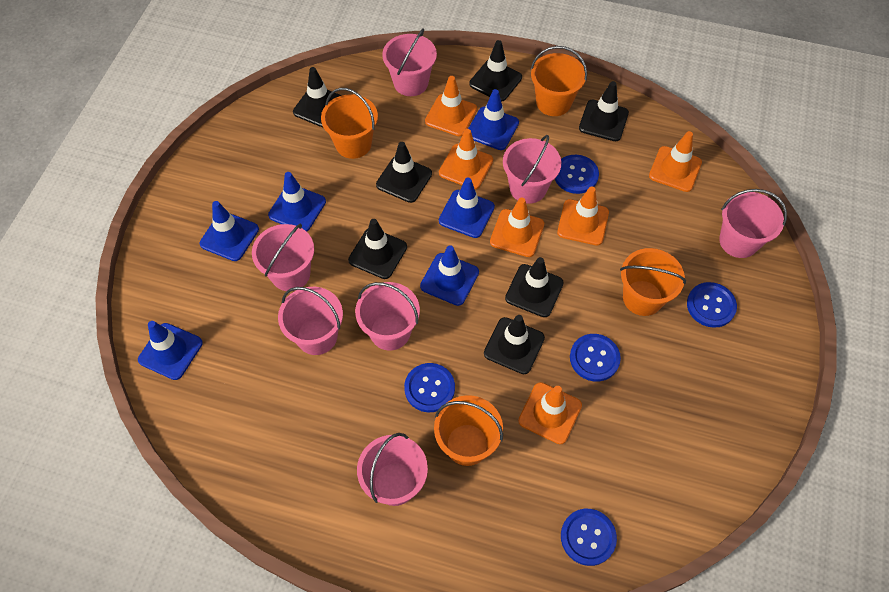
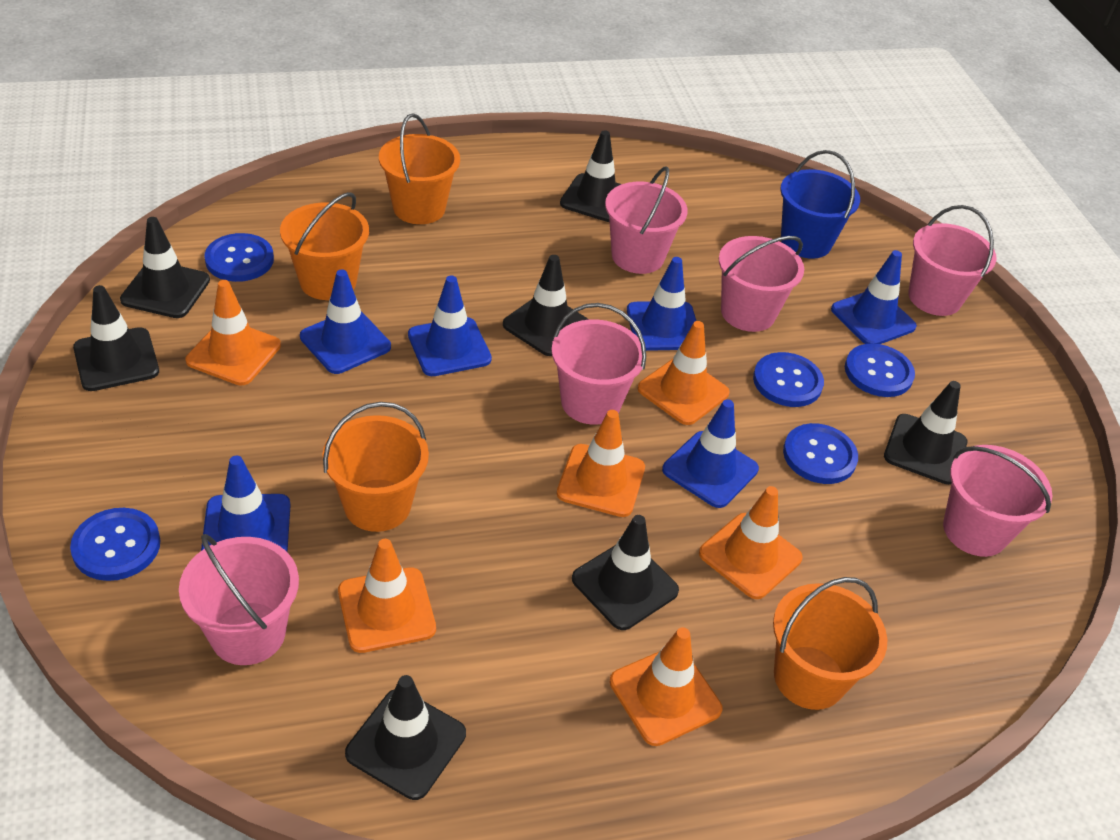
blue bucket: 0 -> 1
pink bucket: 7 -> 6

